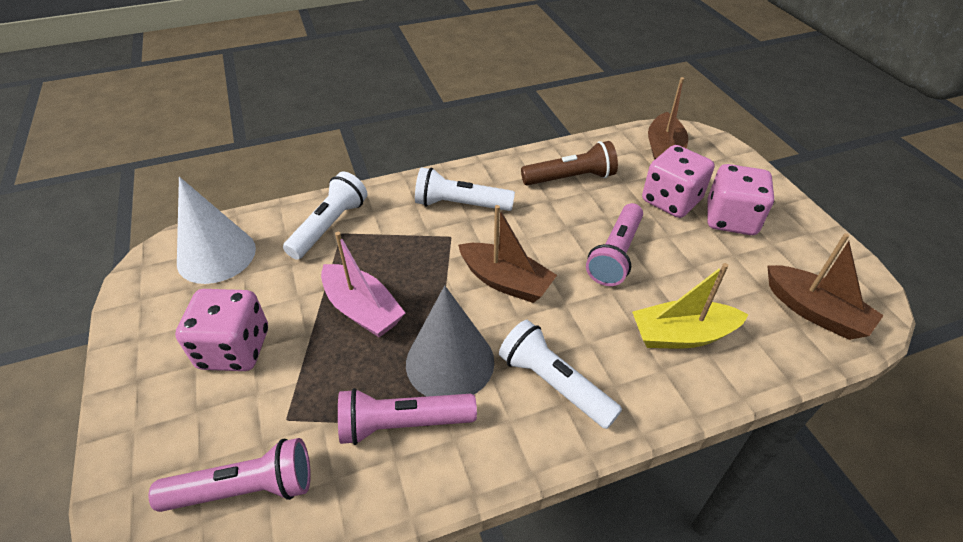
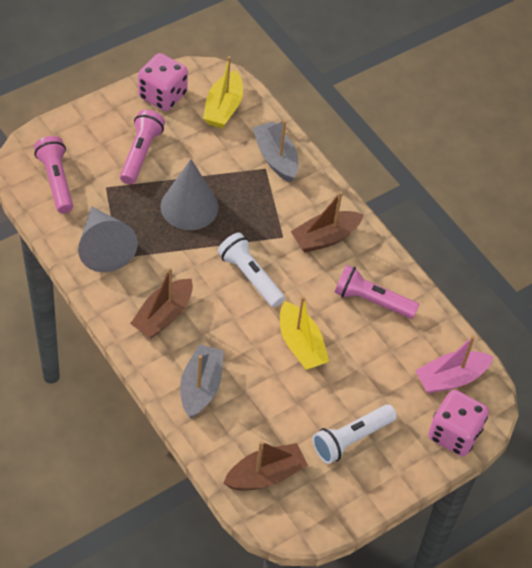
brown flashlight: 1 -> 0
grey boat: 0 -> 2
grey cone: 1 -> 2
pink dice: 3 -> 2
white cone: 1 -> 0
white flashlight: 3 -> 2
yellow boat: 1 -> 2

